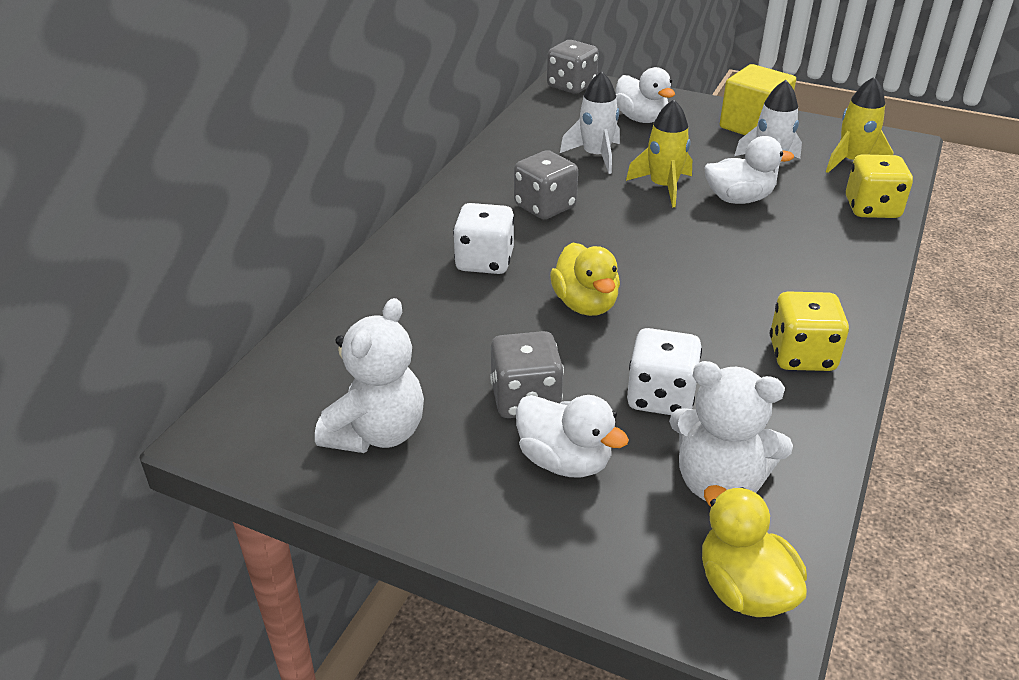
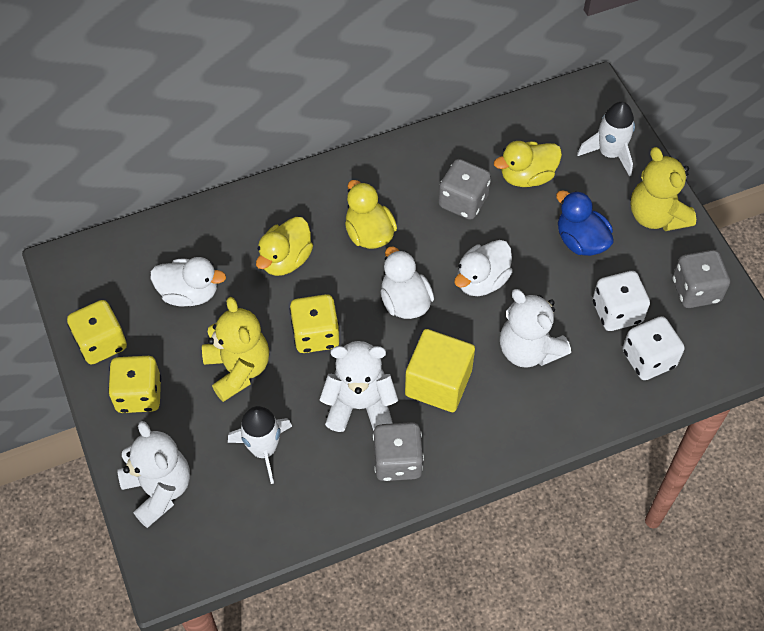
blue duck: 0 -> 1
white teddy bear: 2 -> 3
yellow dice: 2 -> 3
yellow duck: 2 -> 3
yellow rocket: 2 -> 0
yellow teddy bear: 0 -> 2

